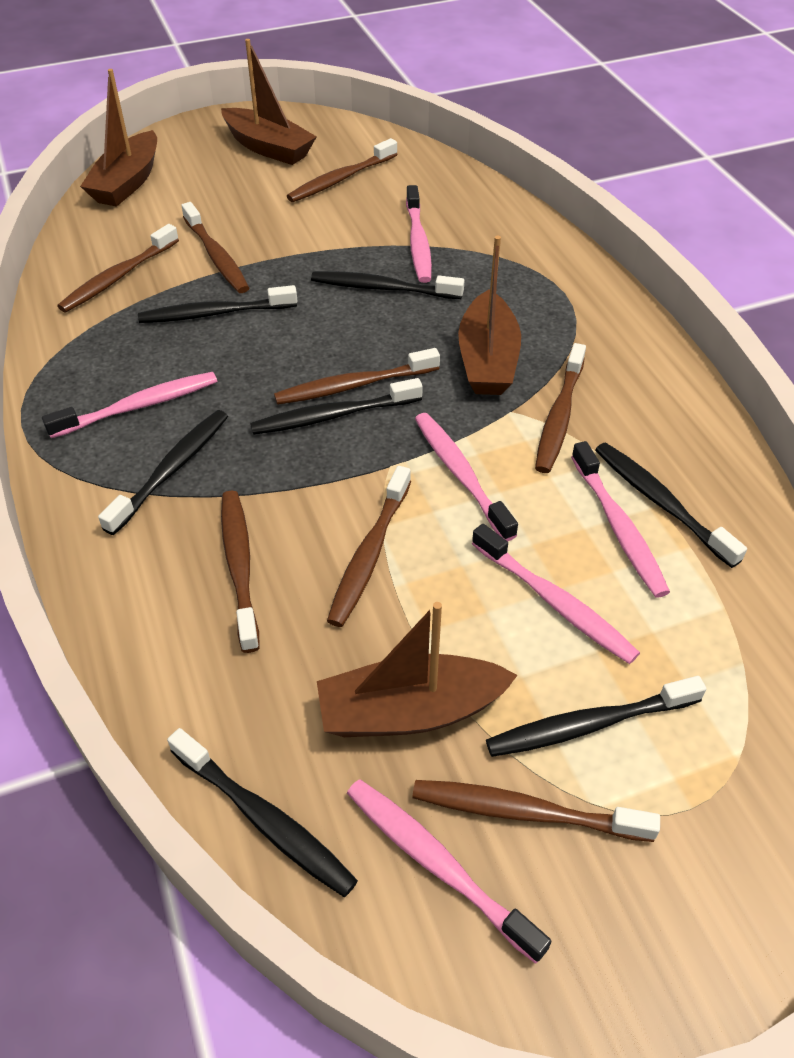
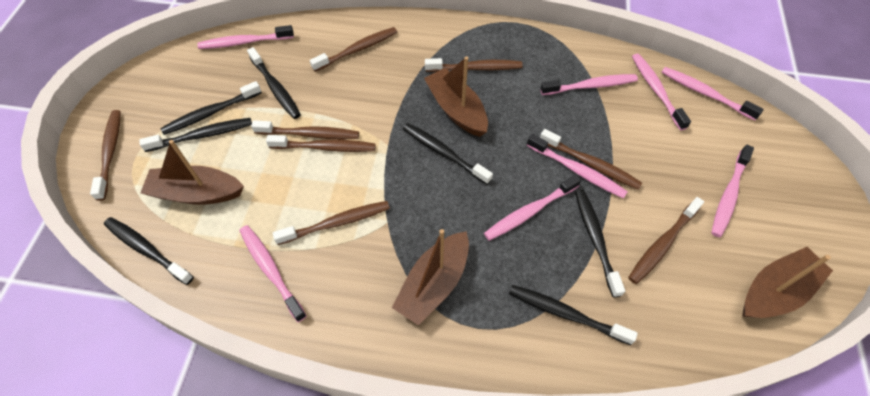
pink toothbrush: 6 -> 8

